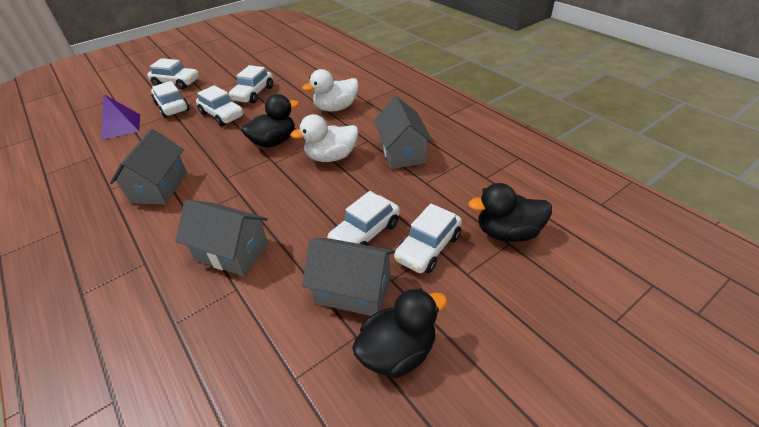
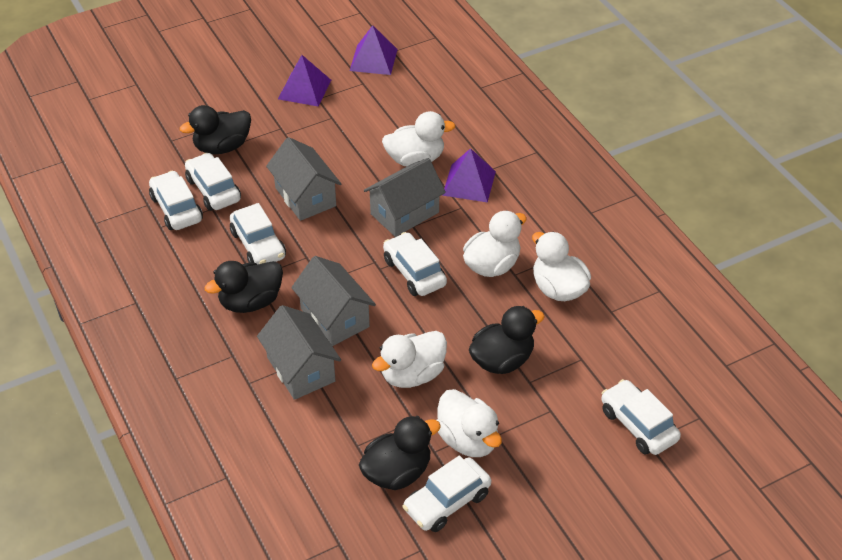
black duck: 3 -> 4
purple pyramid: 1 -> 3
white duck: 2 -> 5

